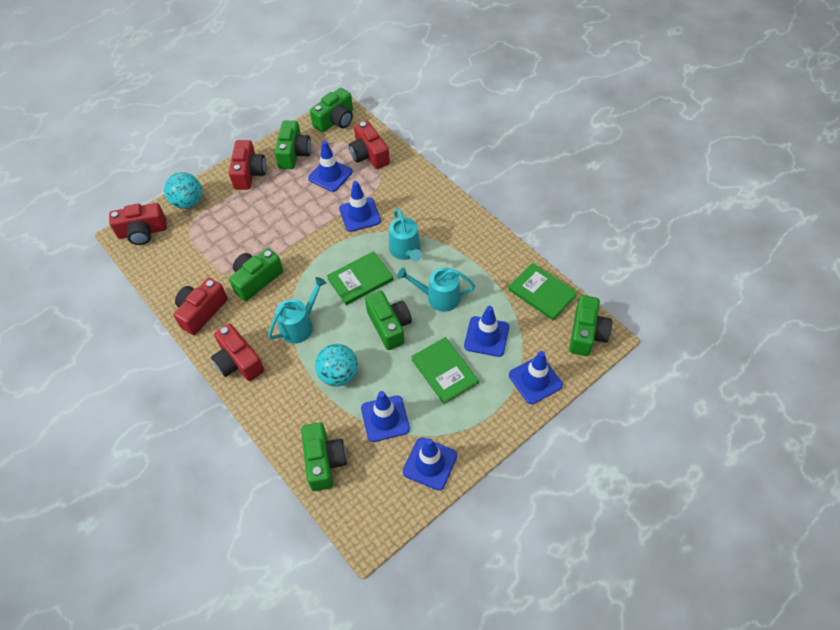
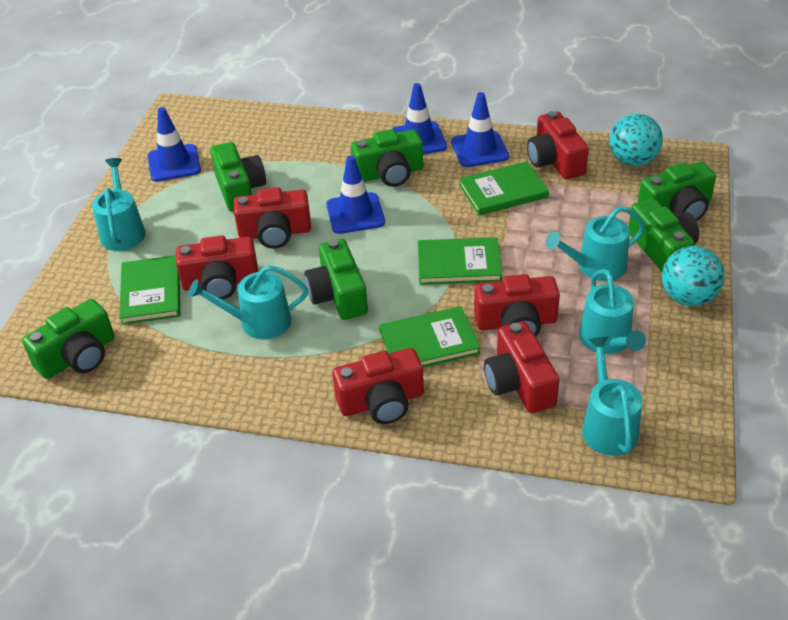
blue traffic cone: 6 -> 4
green book: 3 -> 4
red camera: 5 -> 6
turquoise watering can: 3 -> 5

